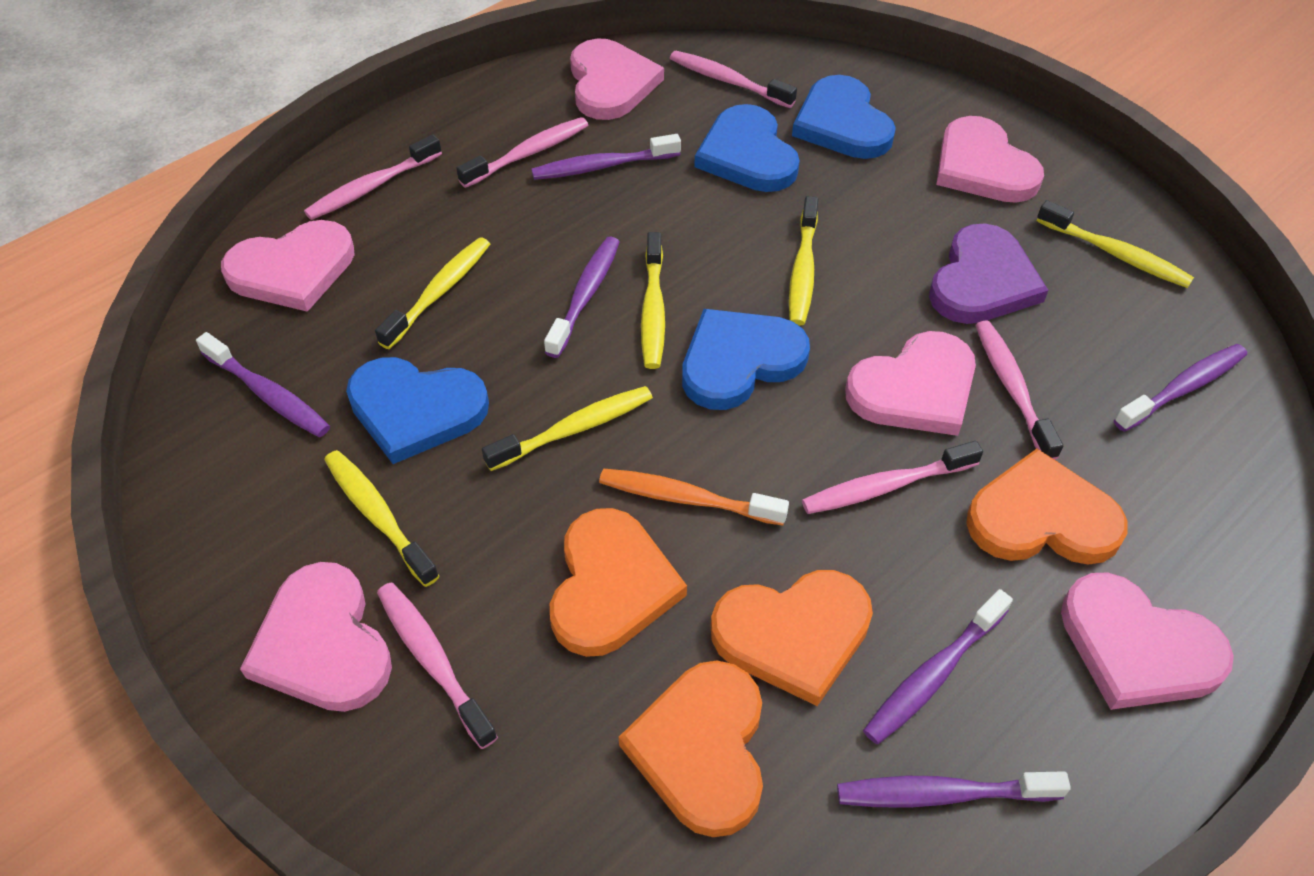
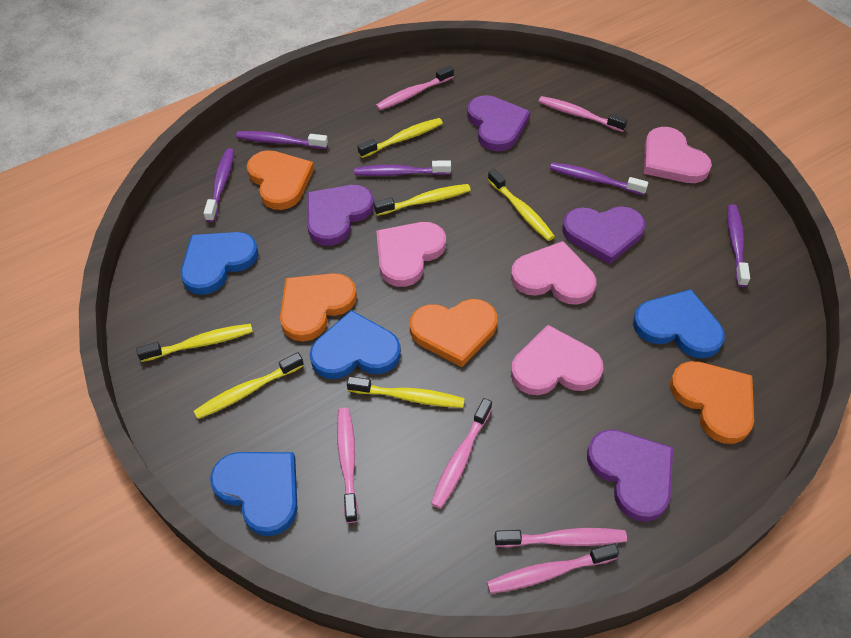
orange toothbrush: 1 -> 0
pink heart: 6 -> 4
purple heart: 1 -> 4
purple toothbrush: 6 -> 5

